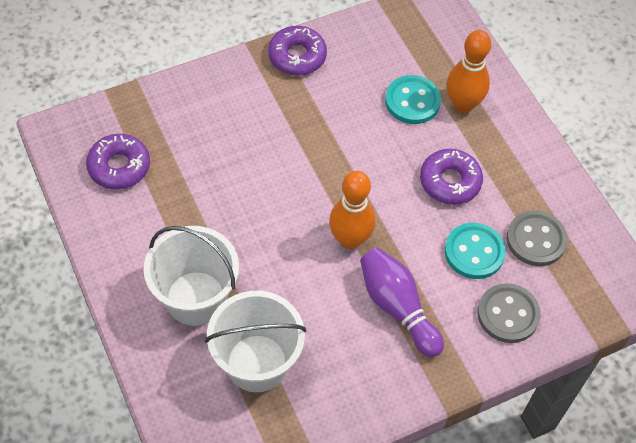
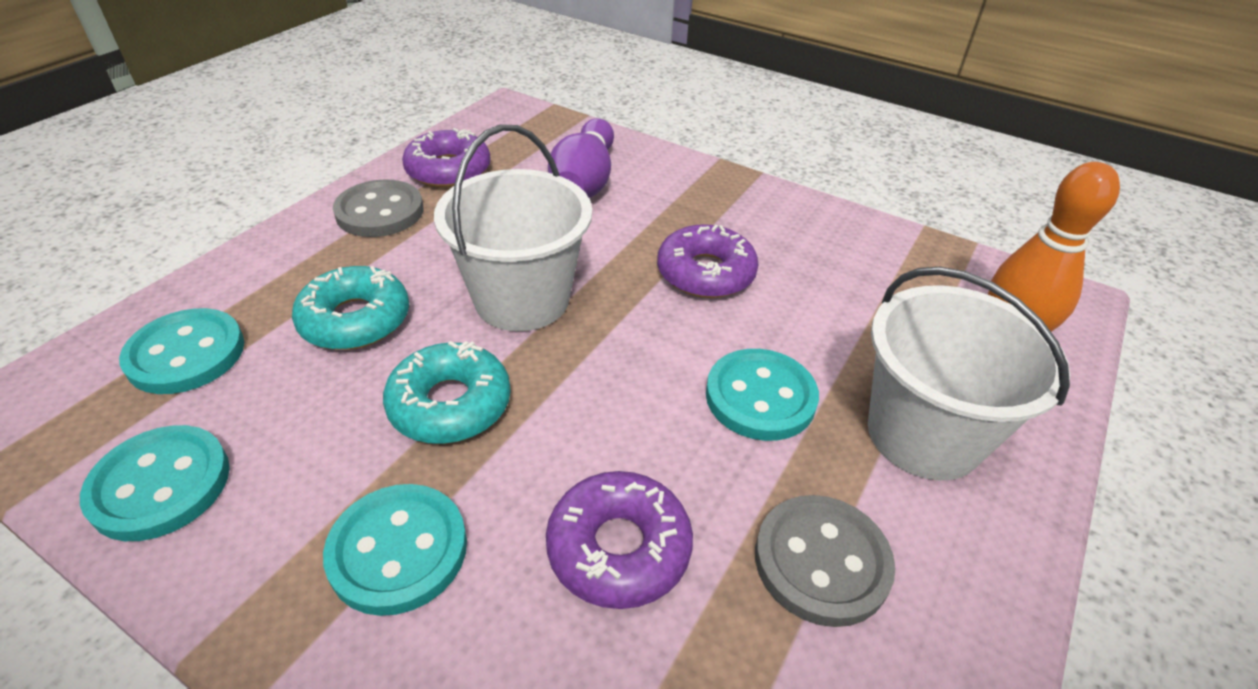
orange bowling pin: 2 -> 1
turquoise button: 2 -> 4
turquoise donut: 0 -> 2

